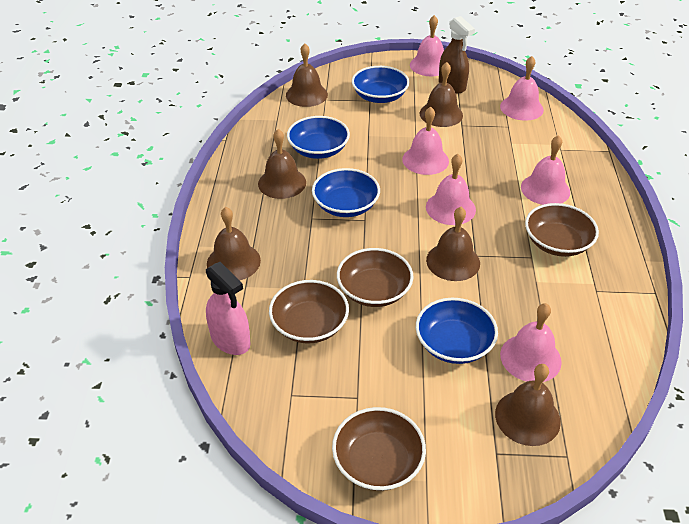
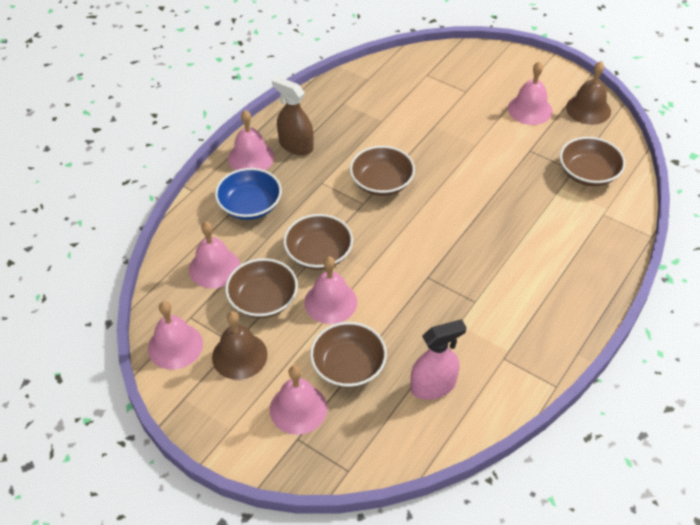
blue bowl: 4 -> 1
brown bell: 6 -> 2
brown bowl: 4 -> 5

